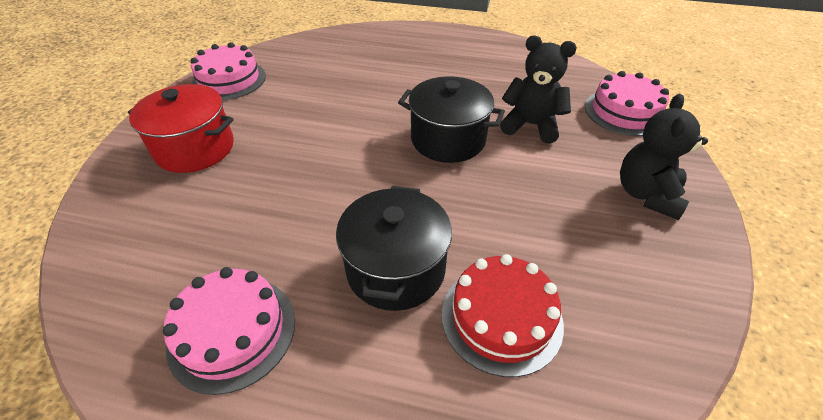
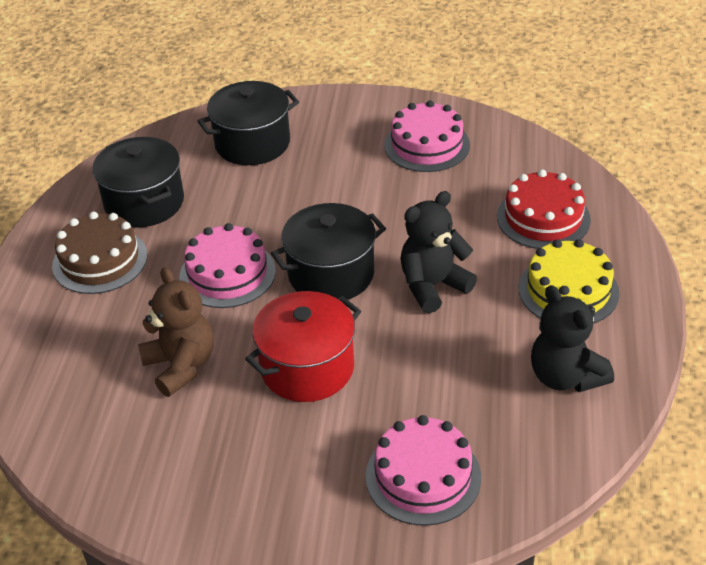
black pot: 2 -> 3
brown cake: 0 -> 1
brown teddy bear: 0 -> 1
yellow cake: 0 -> 1

